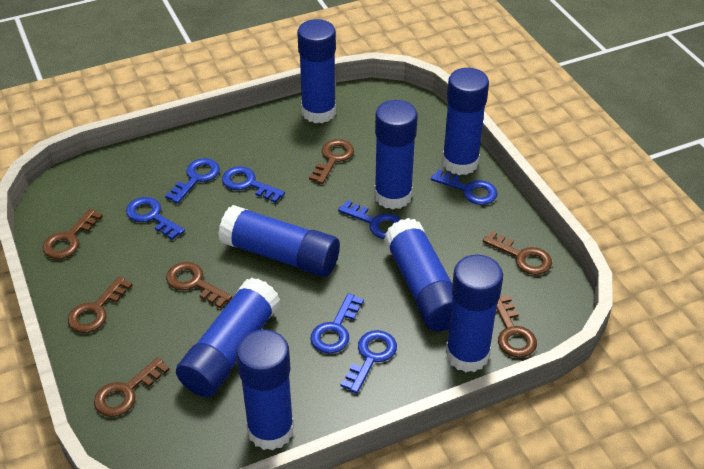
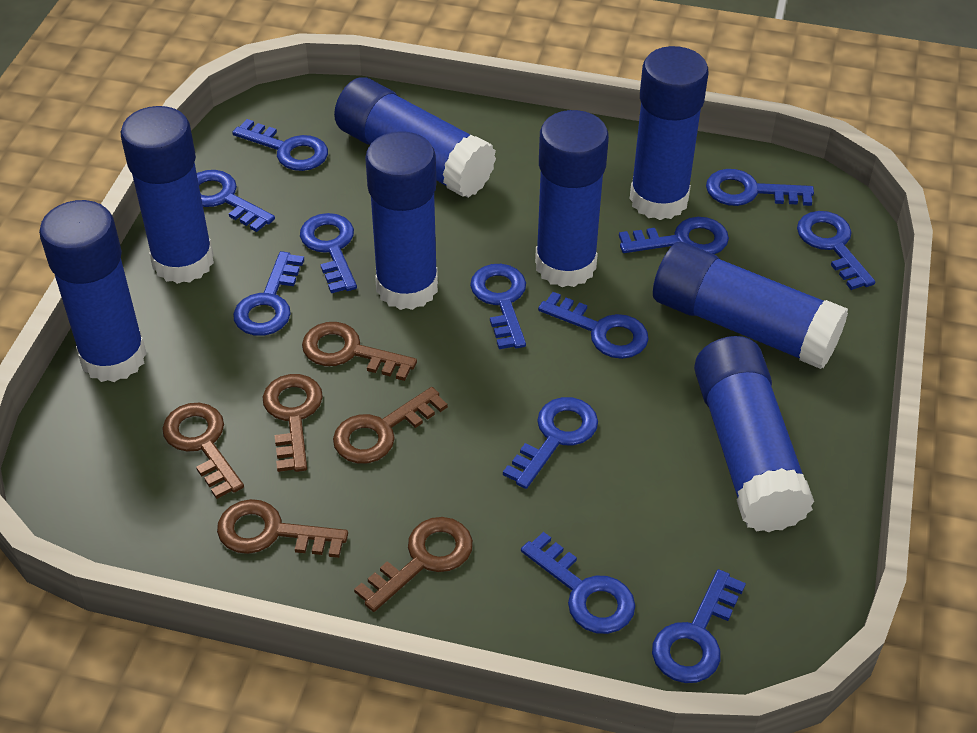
blue key: 7 -> 12
brown key: 7 -> 6

